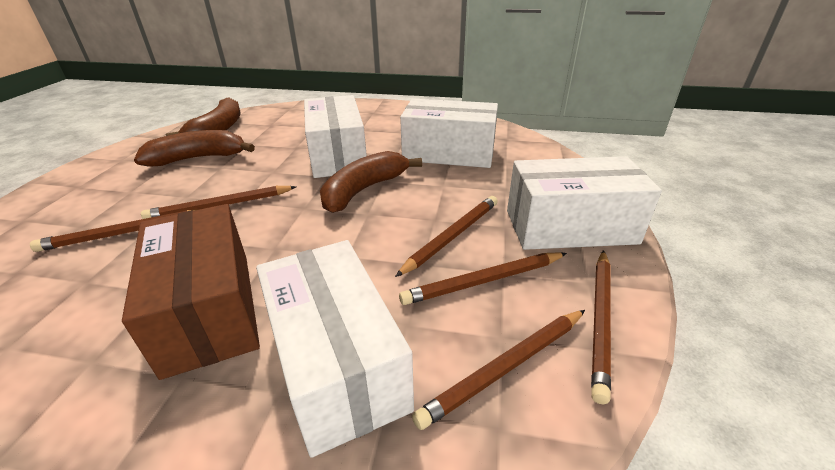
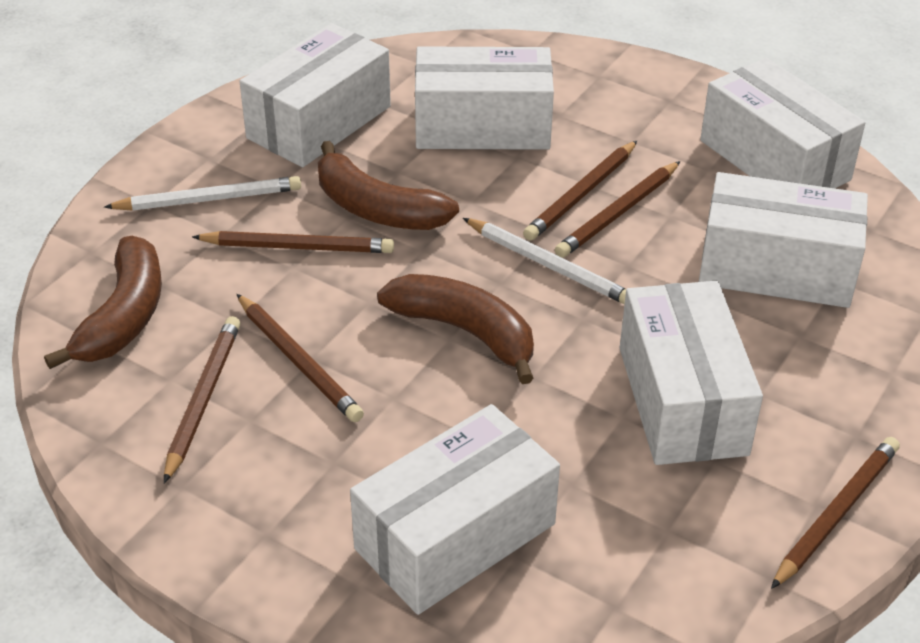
brown box: 1 -> 0
white box: 4 -> 6
white pencil: 0 -> 2

